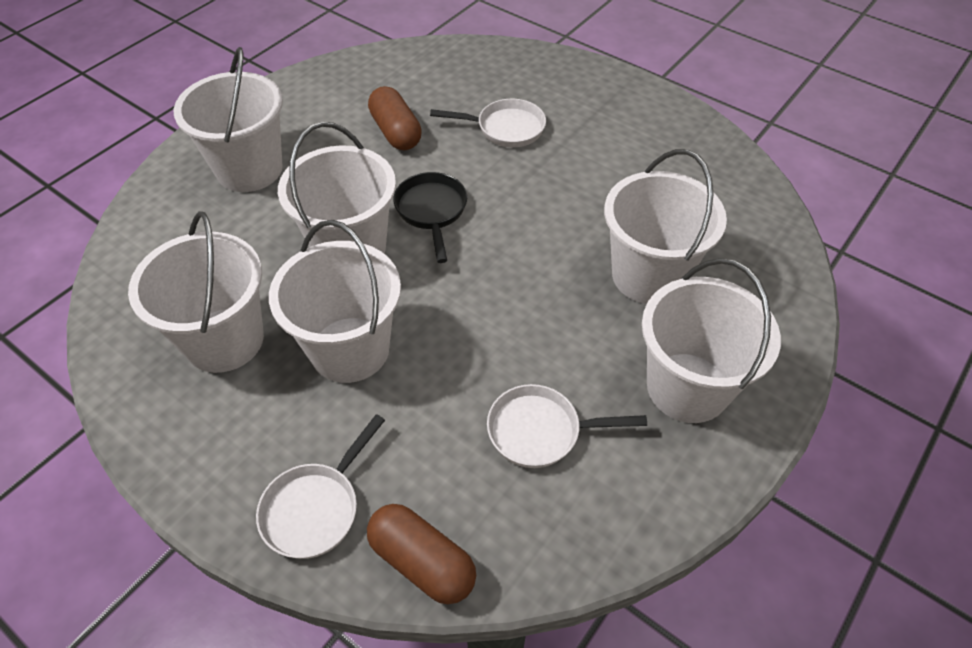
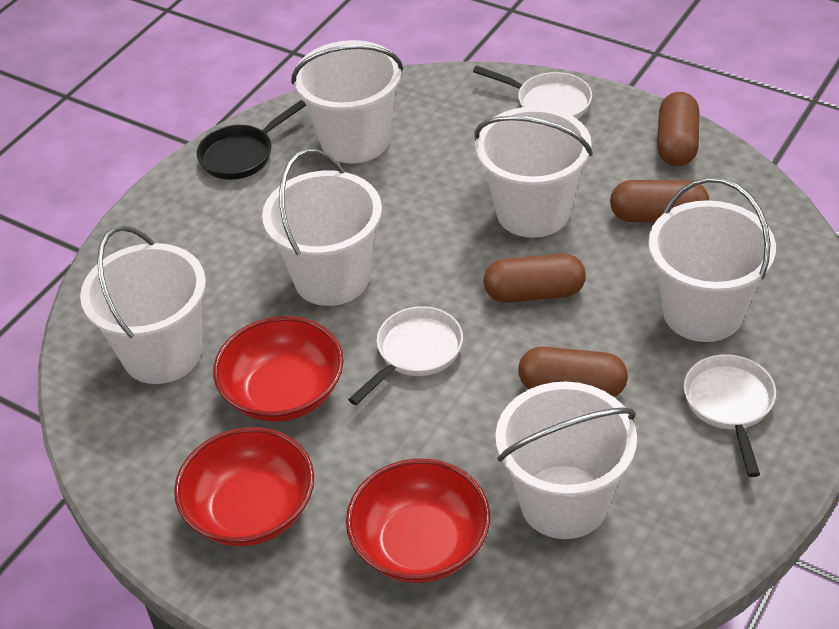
brown capsule: 2 -> 4
red bowl: 0 -> 3

